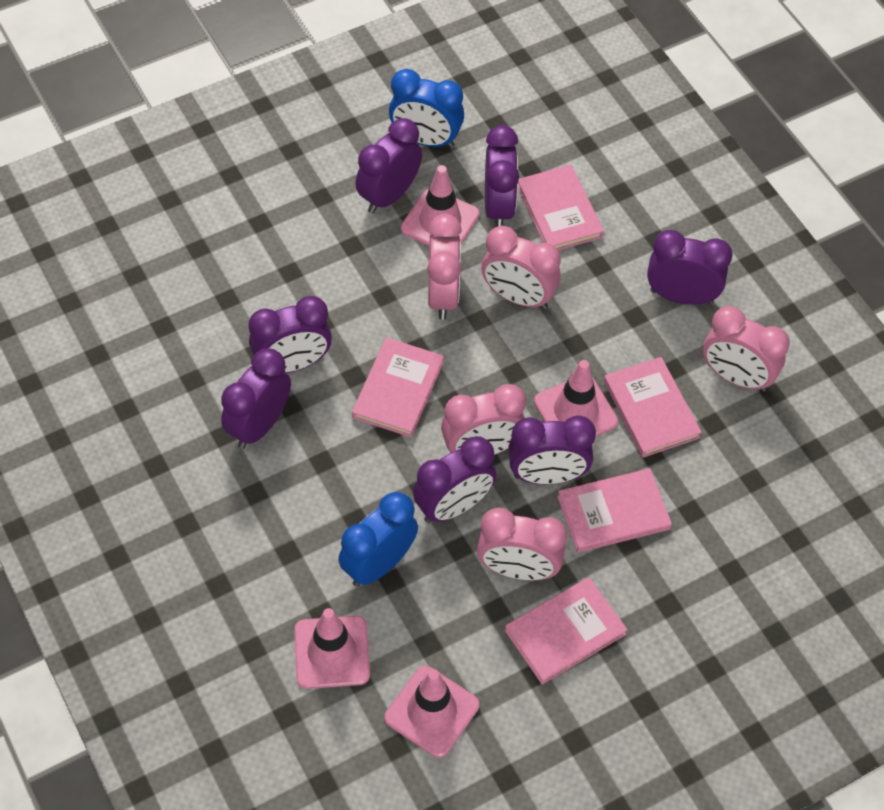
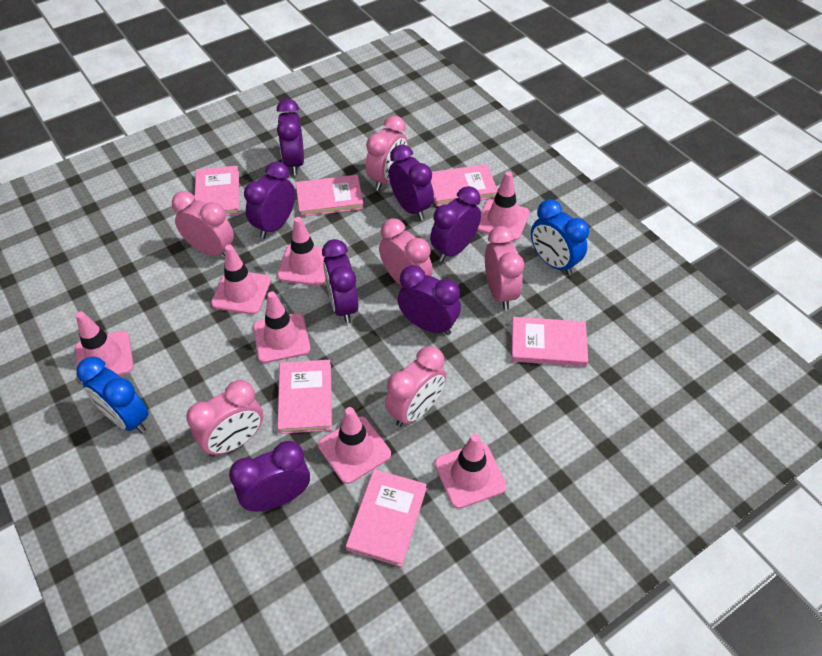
pink book: 5 -> 6
pink clock: 5 -> 6
pink traffic cone: 4 -> 7

